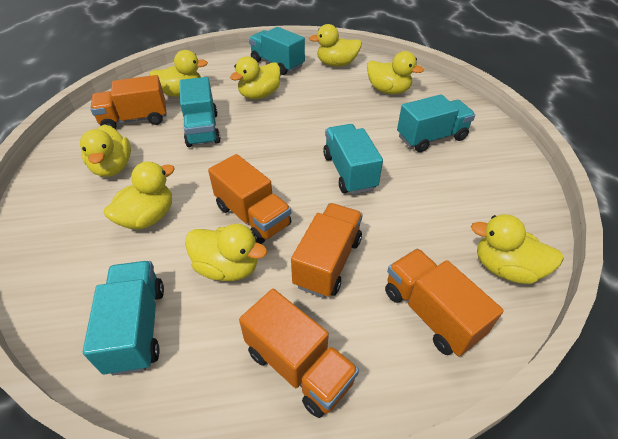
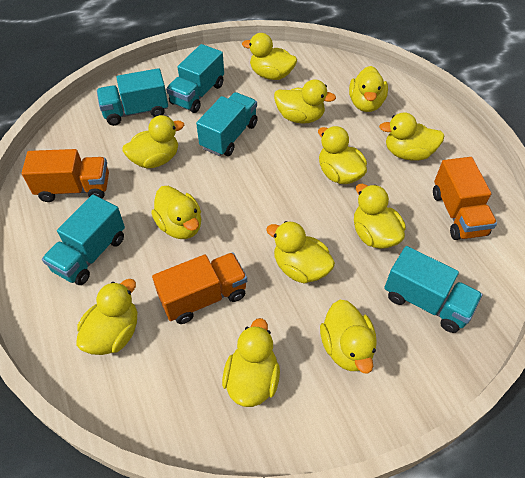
orange truck: 5 -> 3
yellow duck: 8 -> 12

